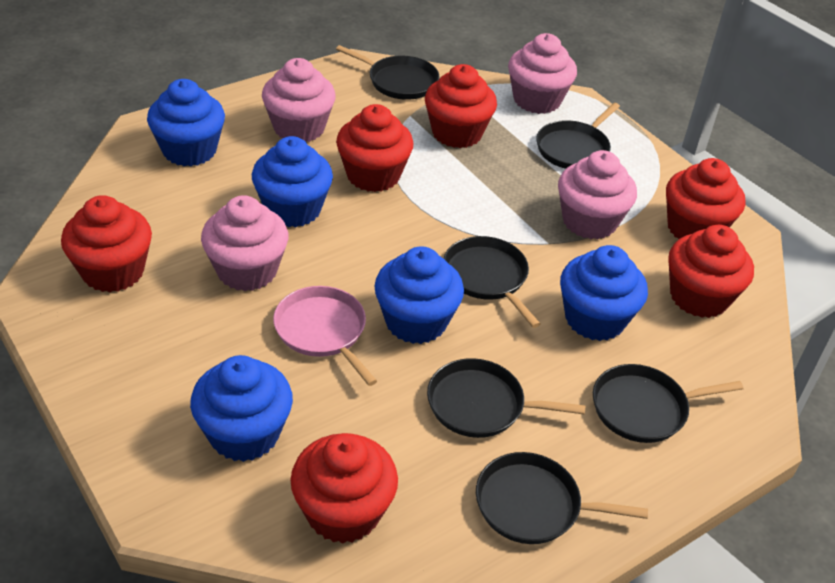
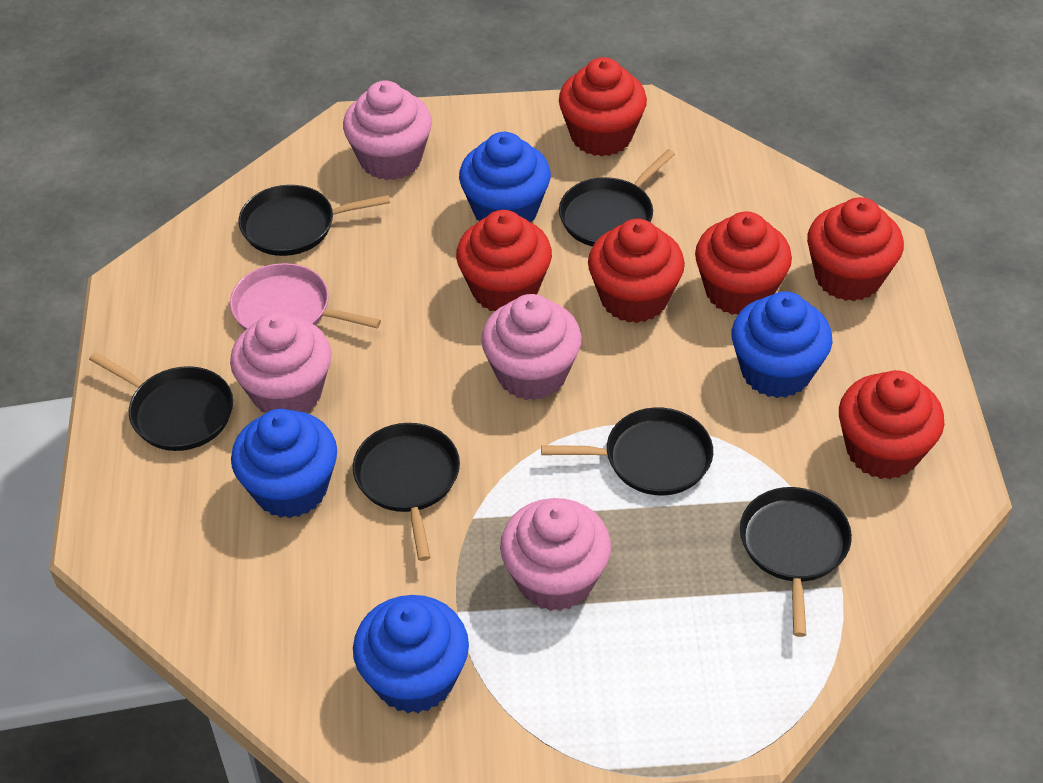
blue cupcake: 5 -> 4

